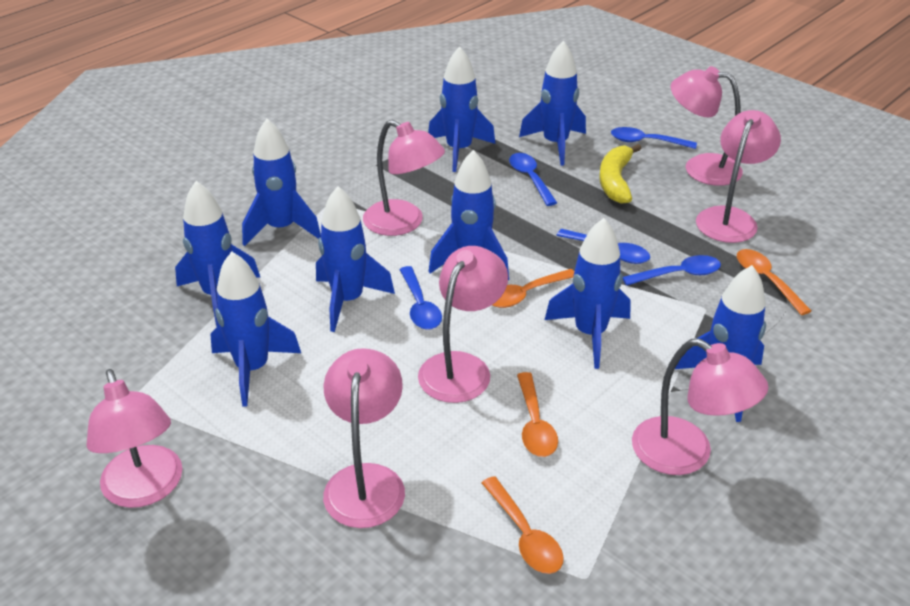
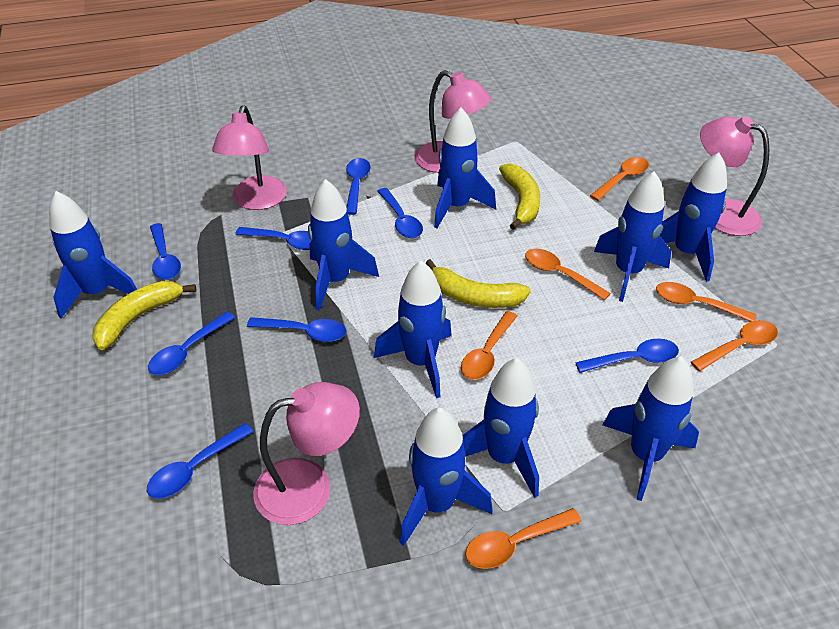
blue spoon: 5 -> 8
orange spoon: 4 -> 6
pink lamp: 7 -> 4
yellow banana: 1 -> 3

